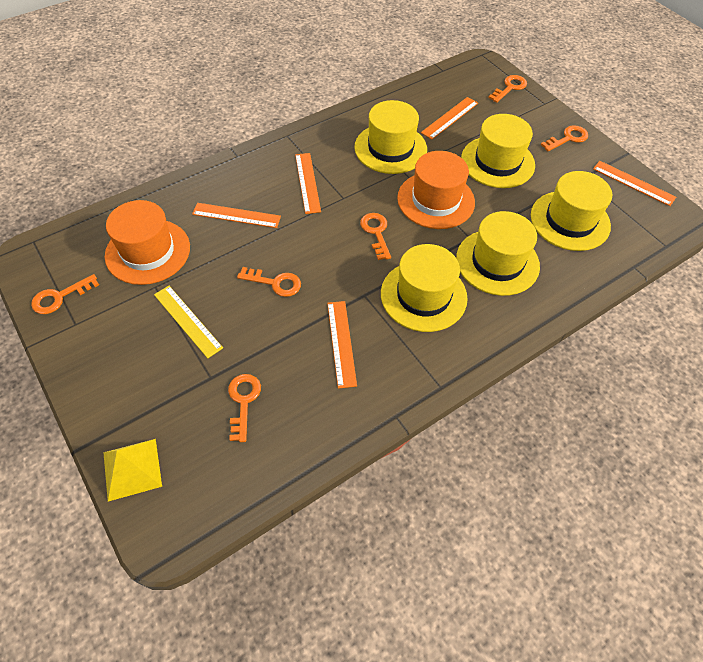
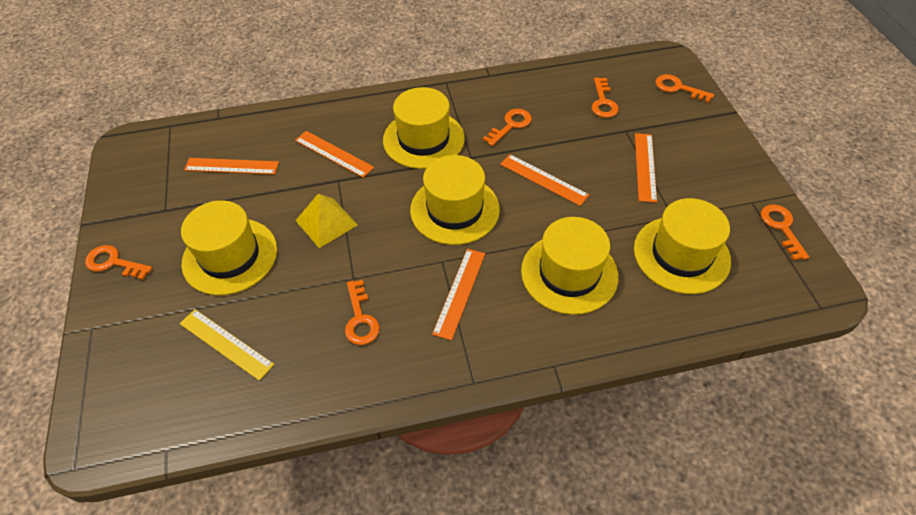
orange hat: 2 -> 0

